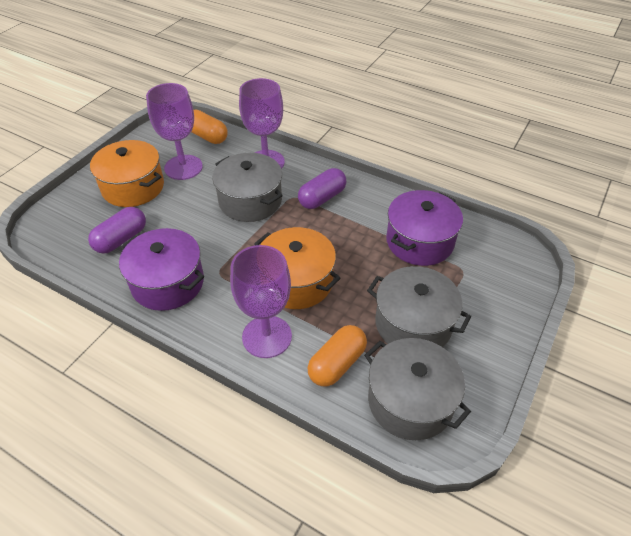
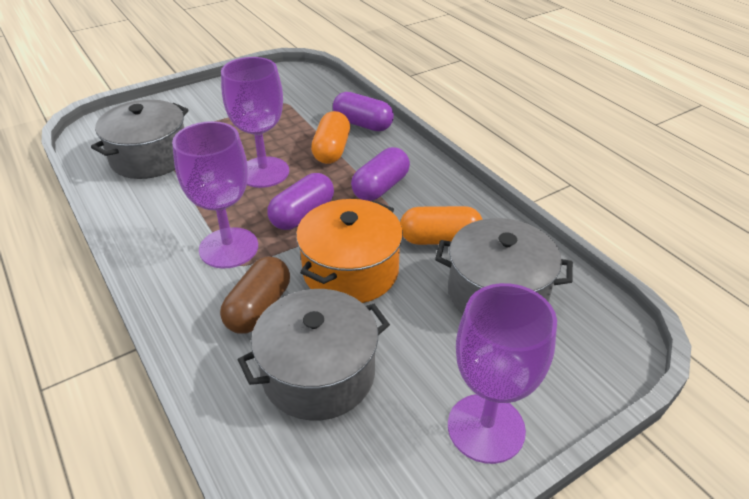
brown capsule: 0 -> 1
orange pot: 2 -> 1
purple capsule: 2 -> 3
purple pot: 2 -> 0

